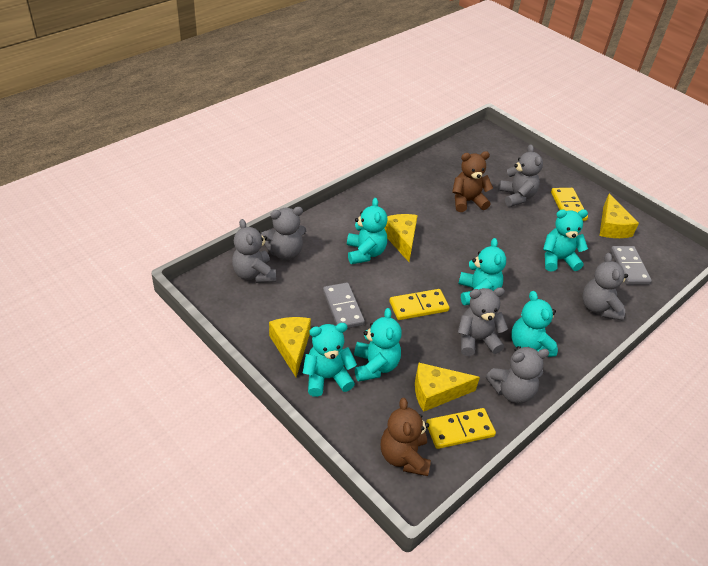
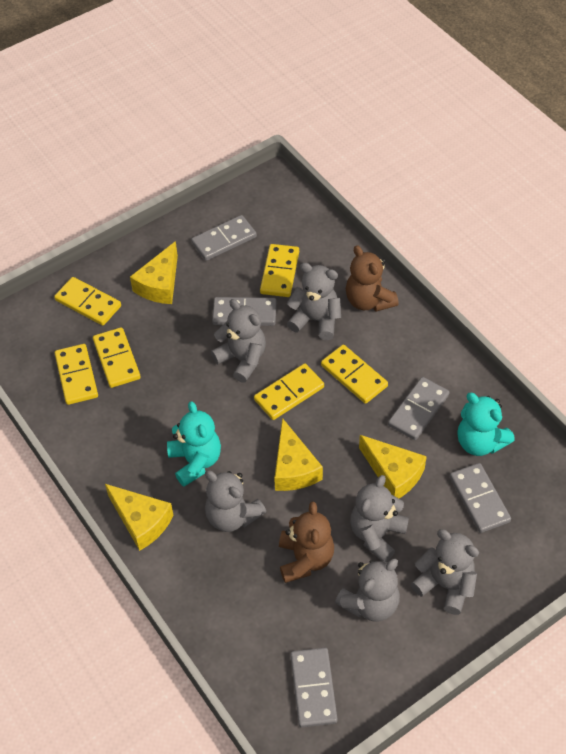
grey domino: 2 -> 5
turquoise teddy bear: 6 -> 2
yellow domino: 3 -> 6

